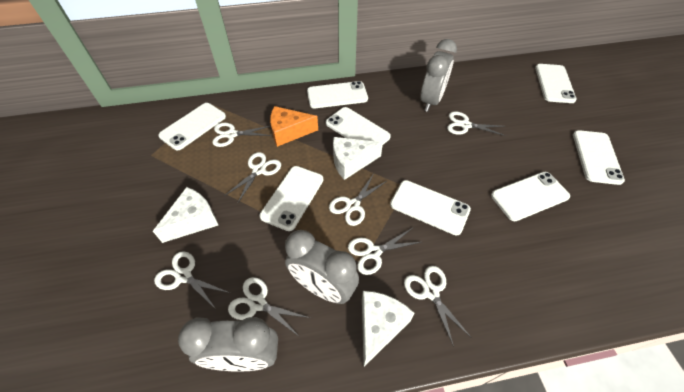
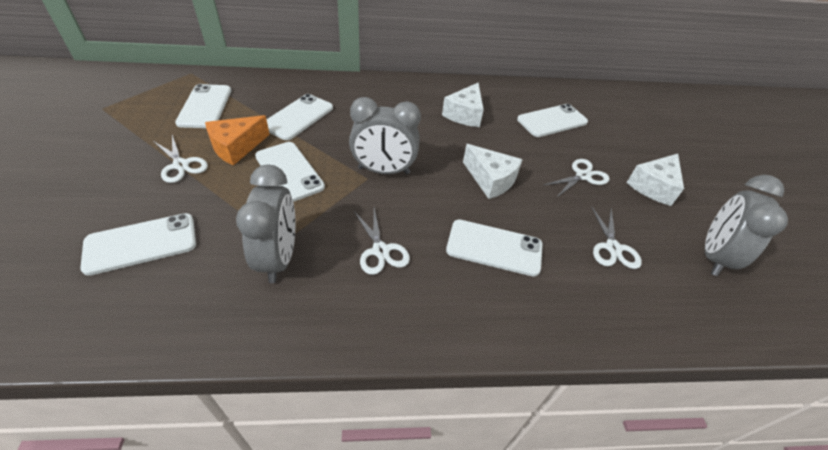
white phone: 8 -> 6
white scissors: 8 -> 4

